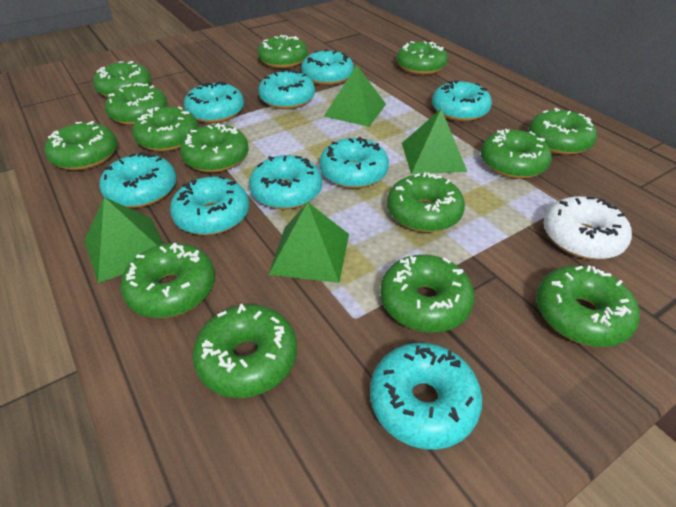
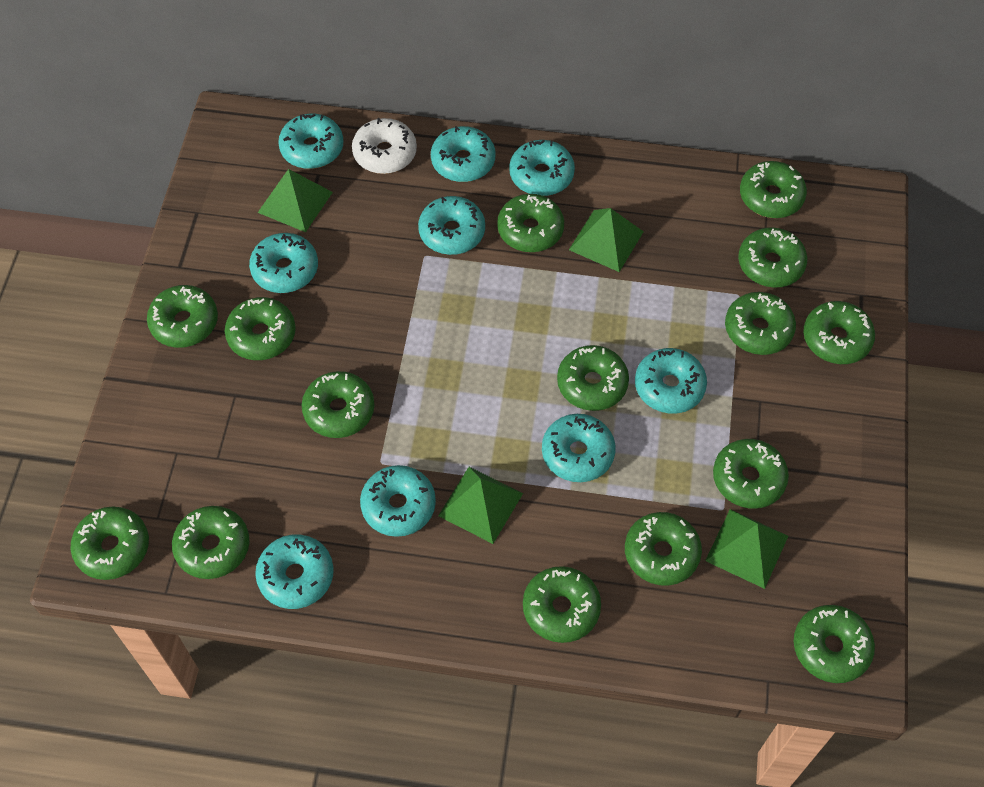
green donut: 14 -> 15

